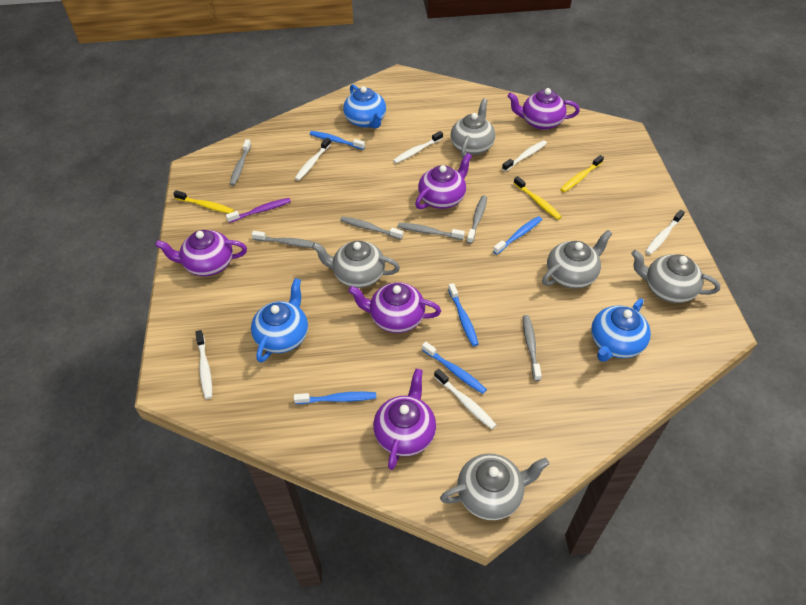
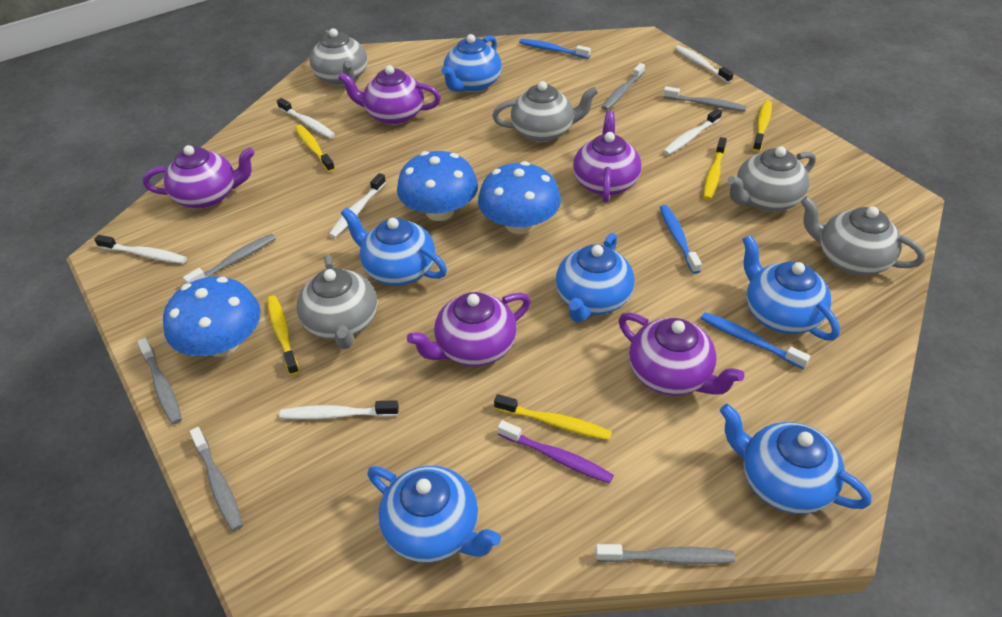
blue mushroom: 0 -> 3
blue teapot: 3 -> 6
blue toothbrush: 5 -> 3
yellow toothbrush: 3 -> 5

